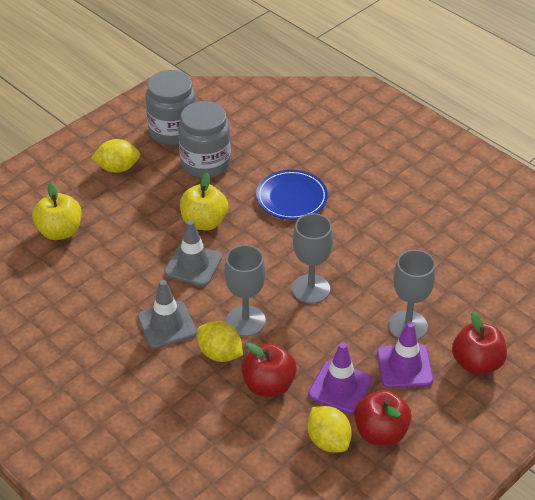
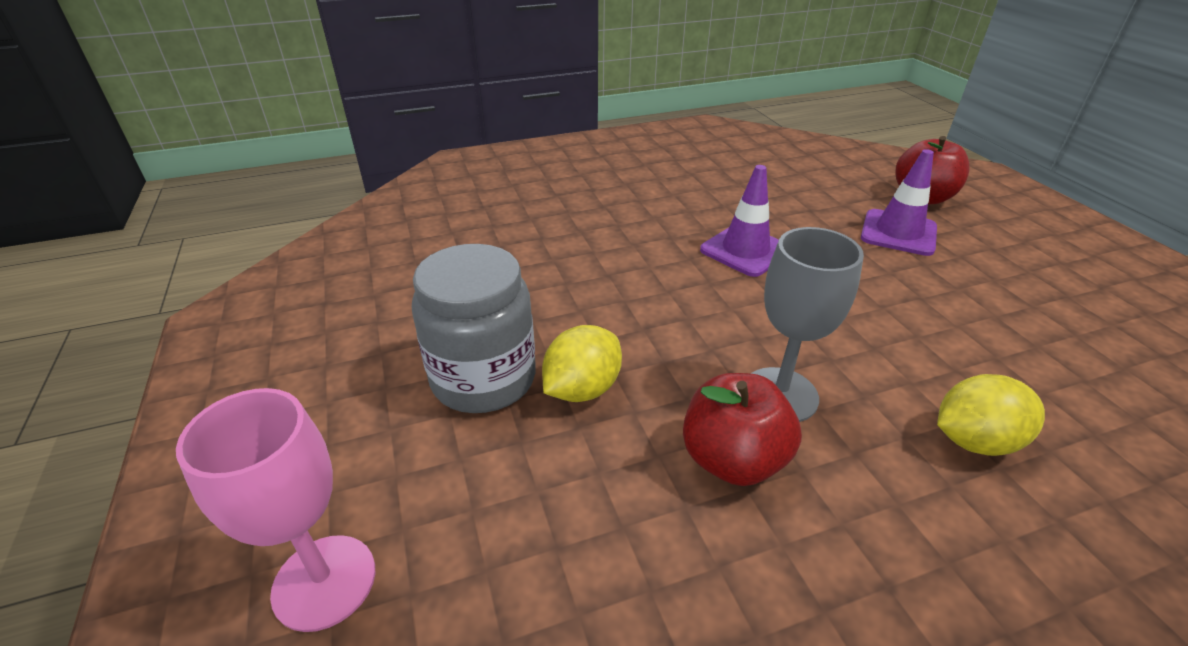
blue plate: 1 -> 0
grey goblet: 3 -> 1
grey jar: 2 -> 1
grey traffic cone: 2 -> 0
pink goblet: 0 -> 1
red apple: 3 -> 2
yellow apple: 2 -> 0
yellow lemon: 3 -> 2

